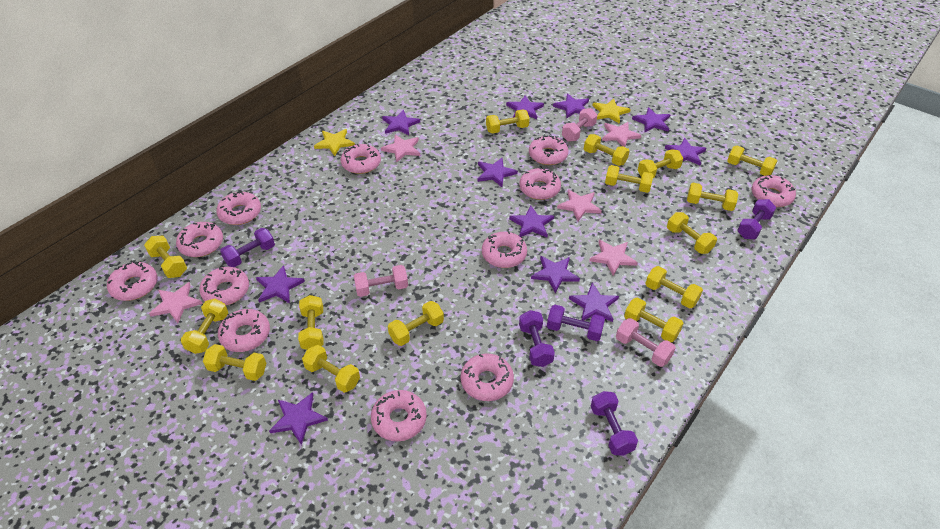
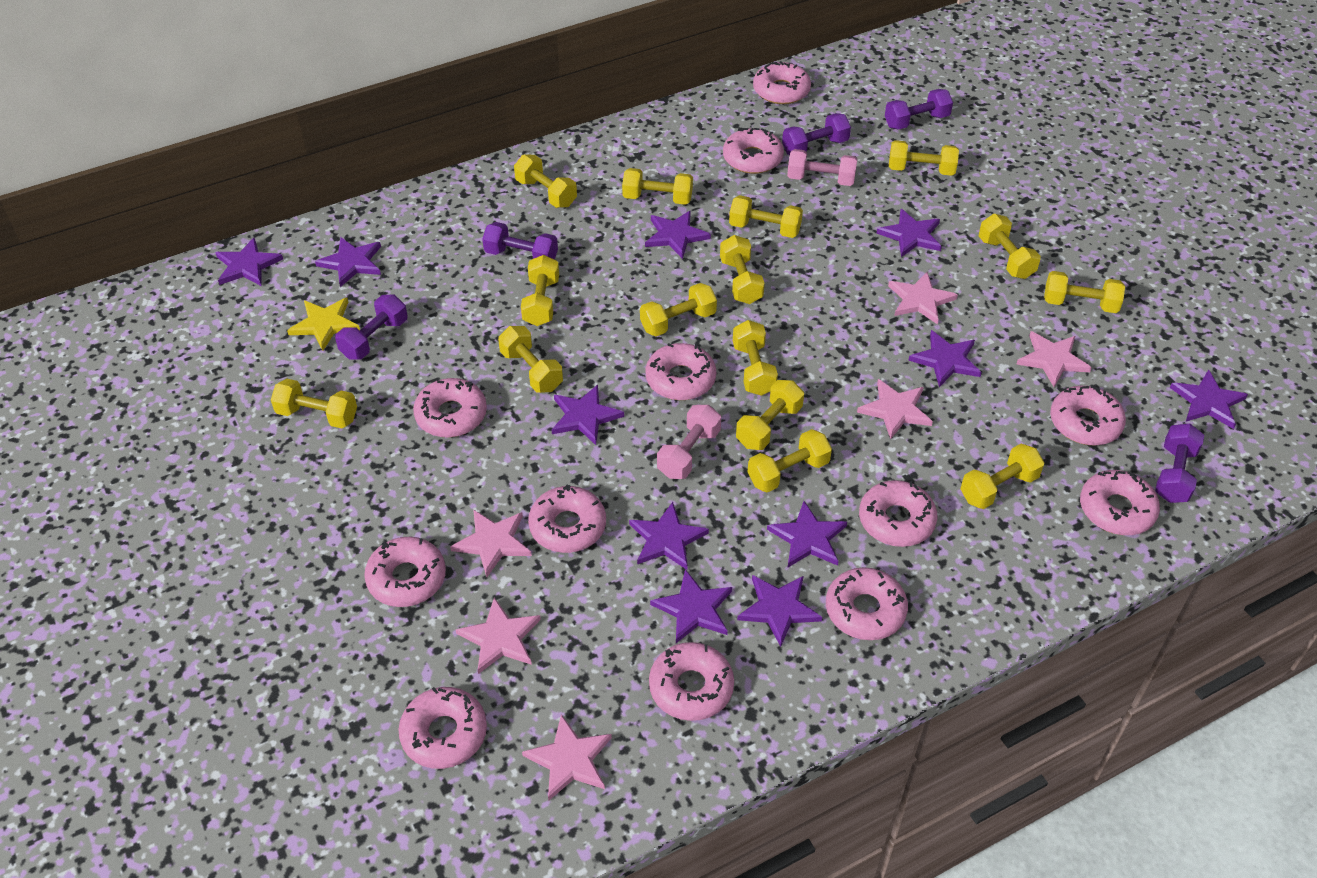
pink dumbbell: 3 -> 2
pink star: 5 -> 6
yellow star: 2 -> 1

